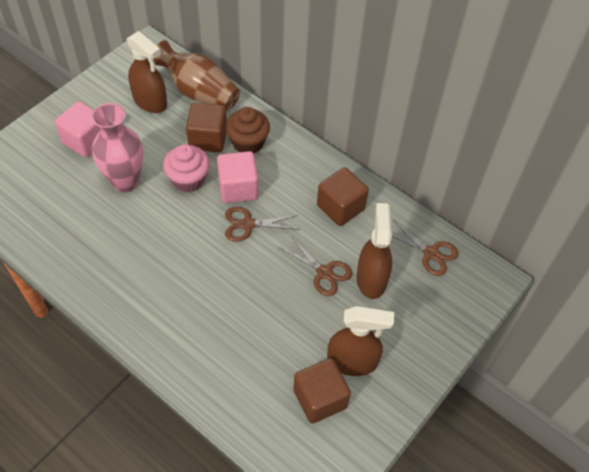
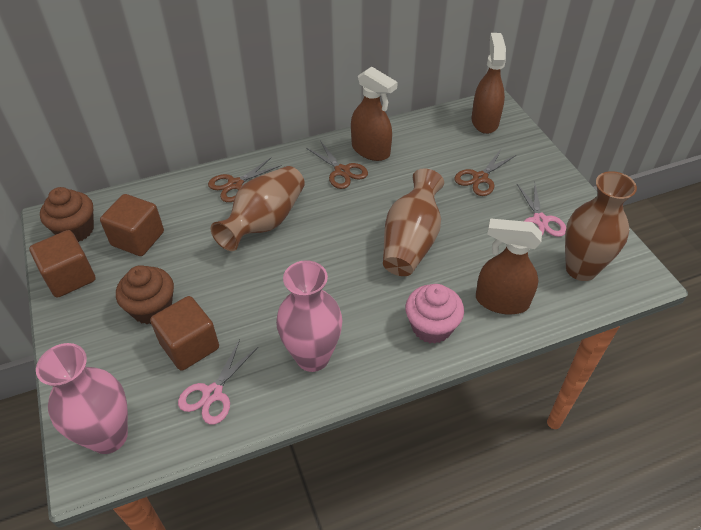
brown cupcake: 1 -> 2
brown vase: 1 -> 3
pink cube: 2 -> 0
pink scissors: 0 -> 2
pink vase: 1 -> 2

